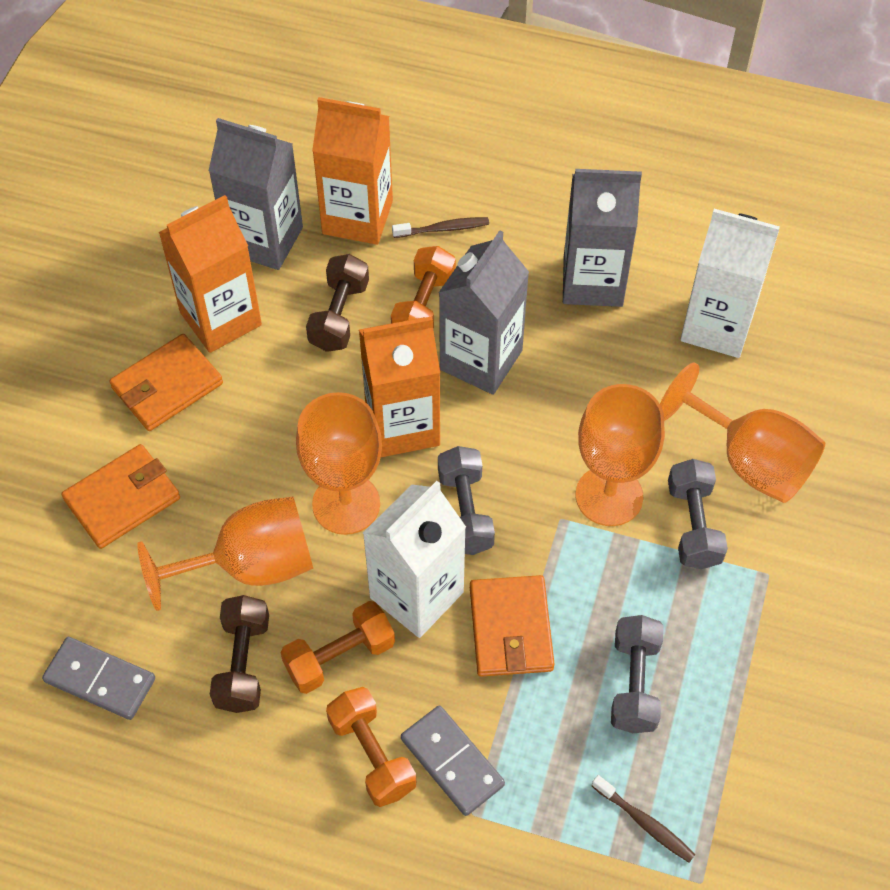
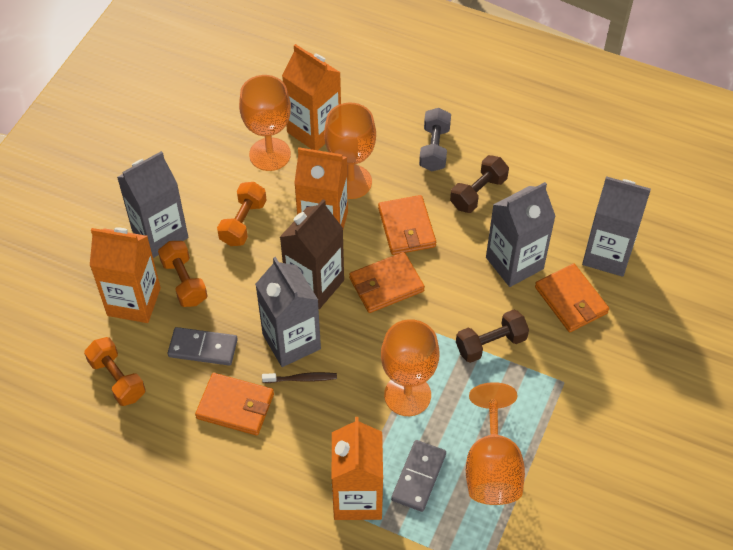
brown carton: 0 -> 1
brown toothbrush: 2 -> 1
grey carton: 3 -> 4
grey dumbbell: 3 -> 1
orange carton: 3 -> 4
orange wallet: 3 -> 4
white carton: 2 -> 0

